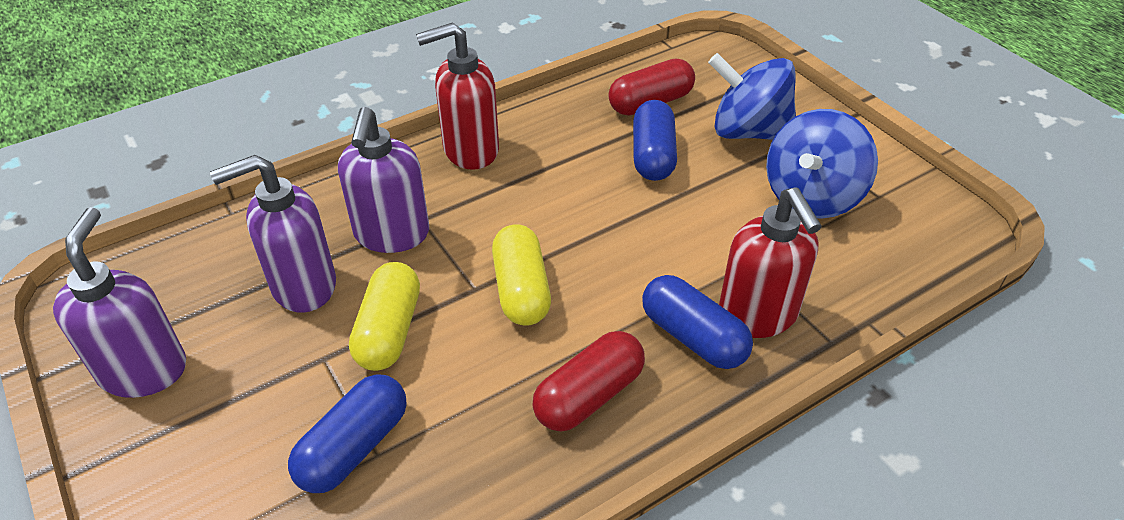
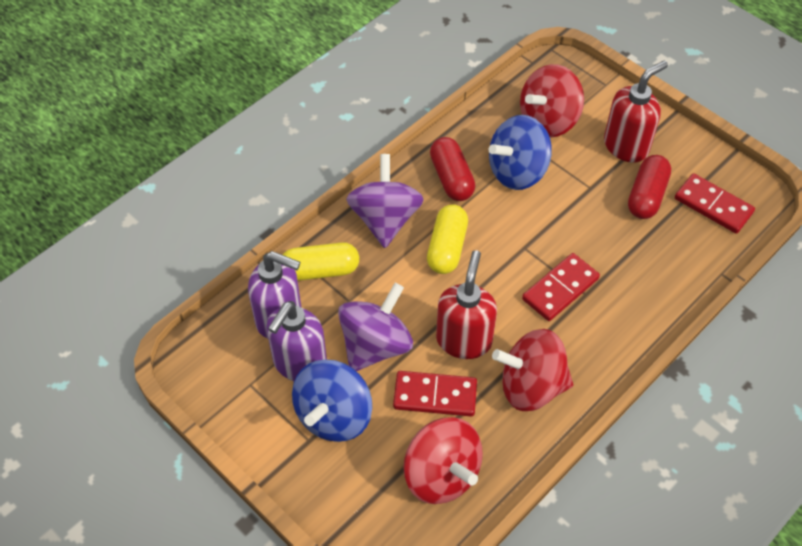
blue capsule: 3 -> 0
purple soap dispenser: 3 -> 2
purple spinning top: 0 -> 2
red domino: 0 -> 3
red spinning top: 0 -> 3

